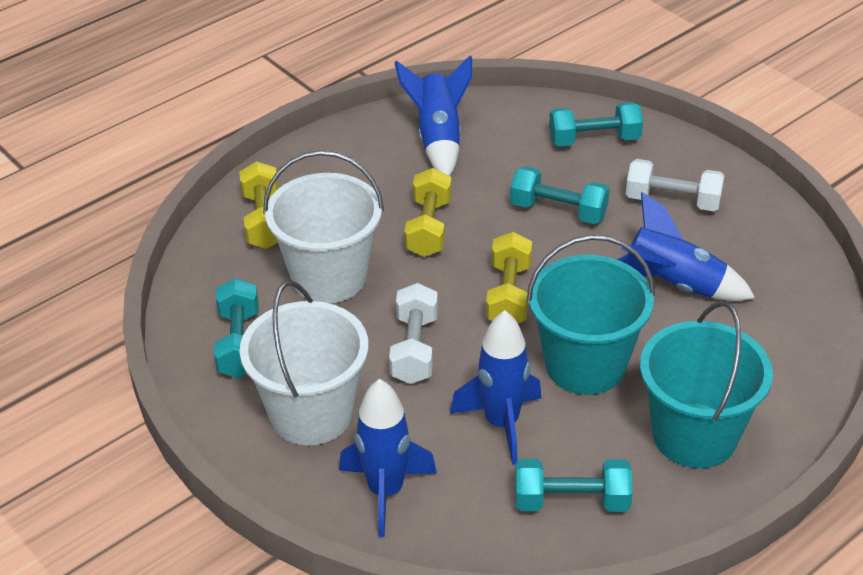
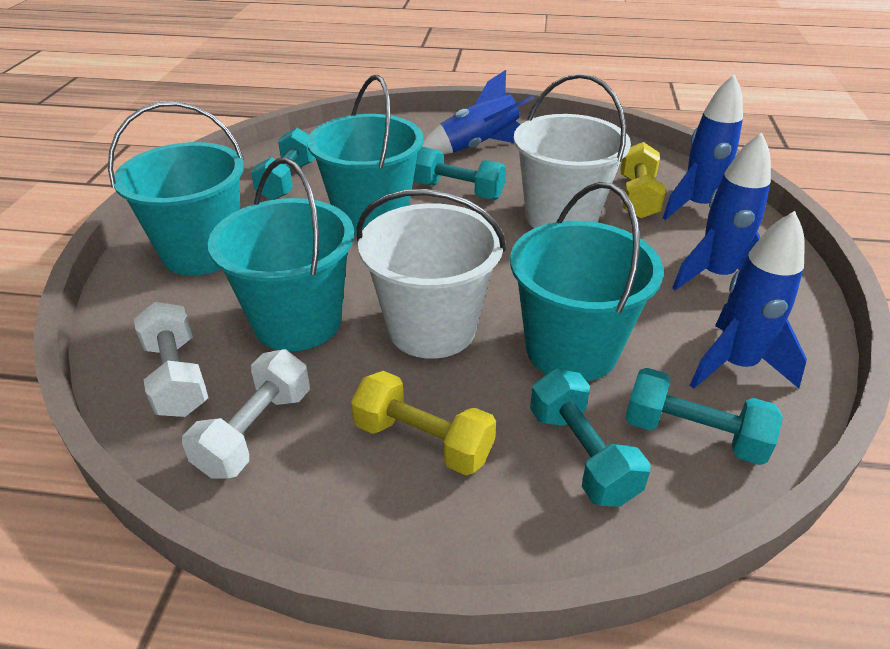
turquoise bucket: 2 -> 4
yellow dumbbell: 3 -> 2

